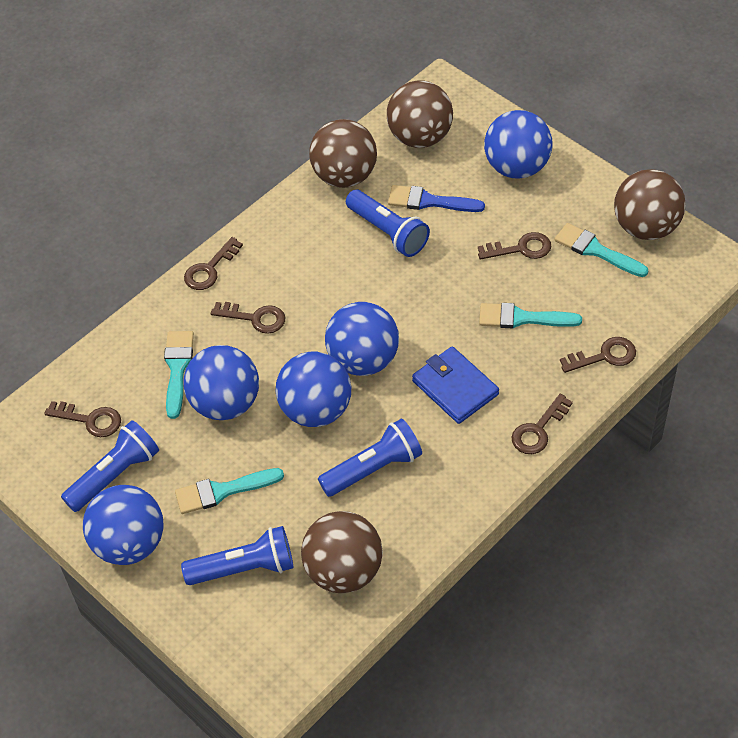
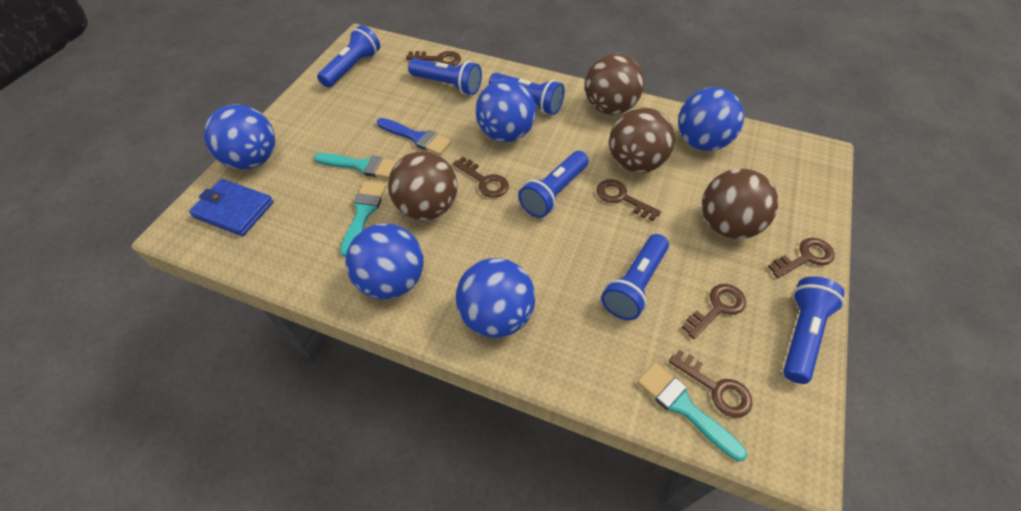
blue flashlight: 4 -> 6
turquoise brush: 4 -> 3

